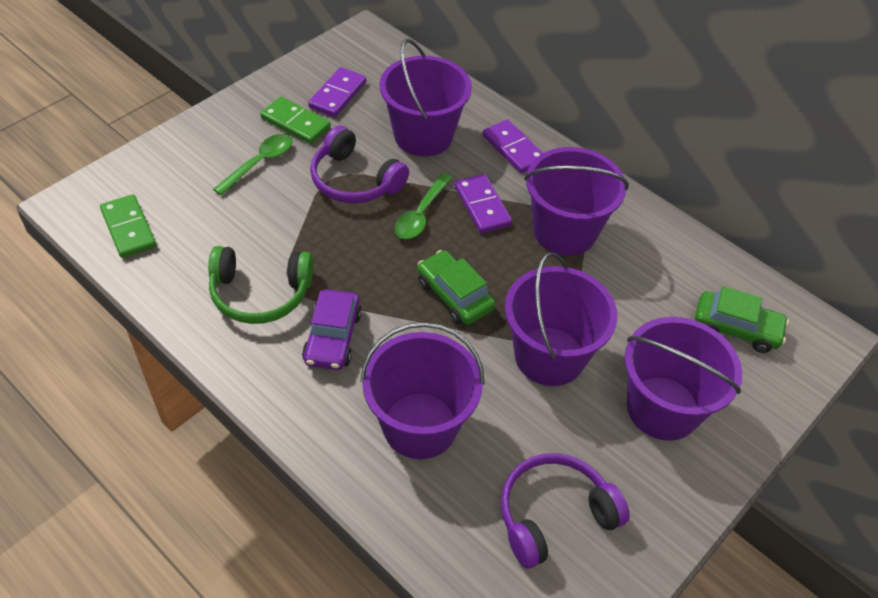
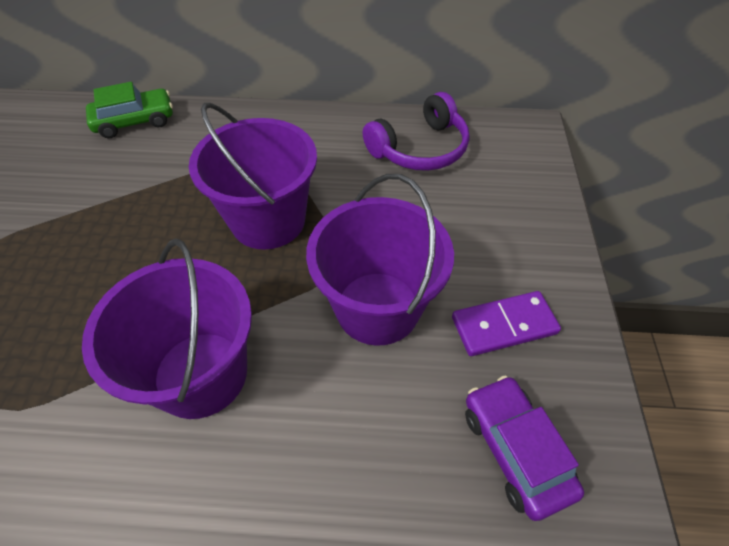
green car: 2 -> 1
green domino: 2 -> 0
green headphones: 1 -> 0
green spoon: 2 -> 0
purple bucket: 5 -> 3
purple domino: 3 -> 1
purple headphones: 2 -> 1

